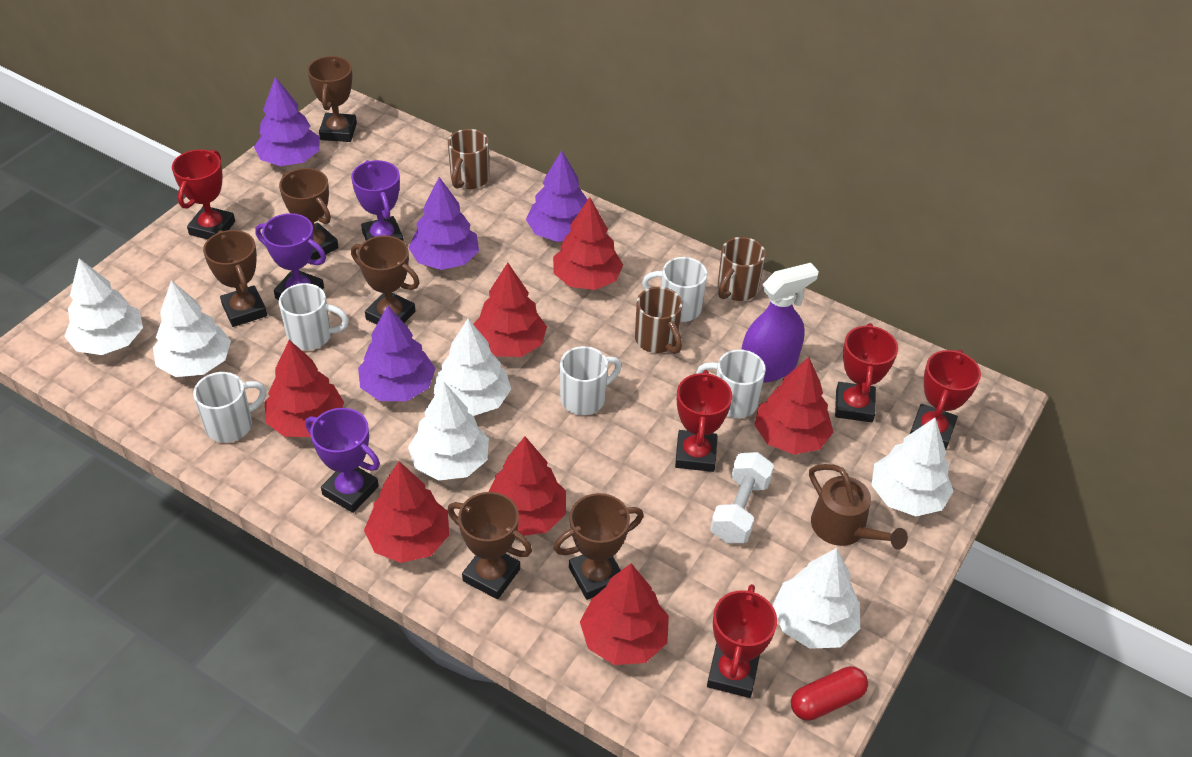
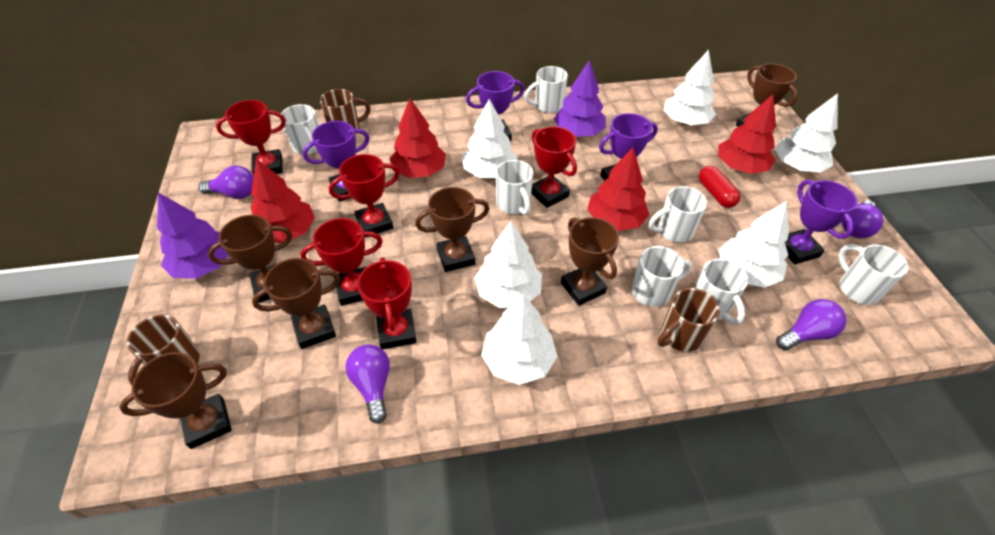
brown watering can: 1 -> 0
purple light bulb: 0 -> 4
purple spray bottle: 1 -> 0
purple tree: 4 -> 2
purple trophy: 3 -> 4
red tree: 7 -> 4
white dumbbell: 1 -> 0
white mug: 5 -> 7

